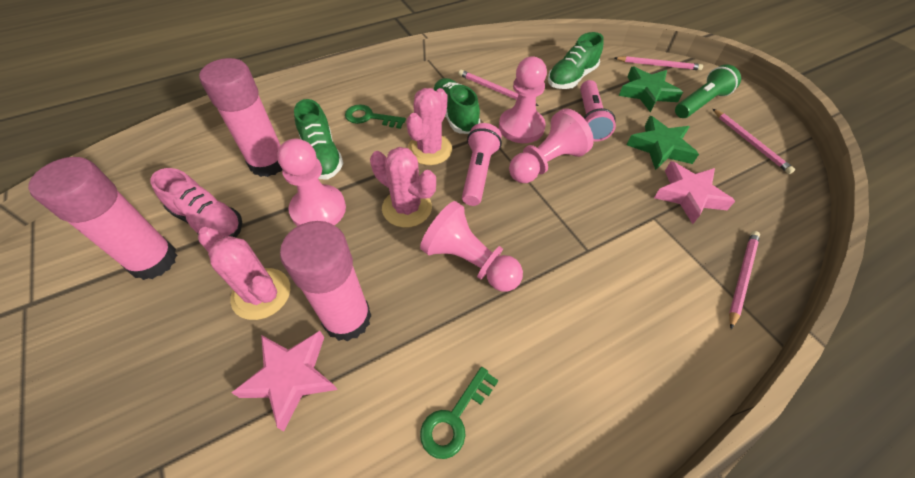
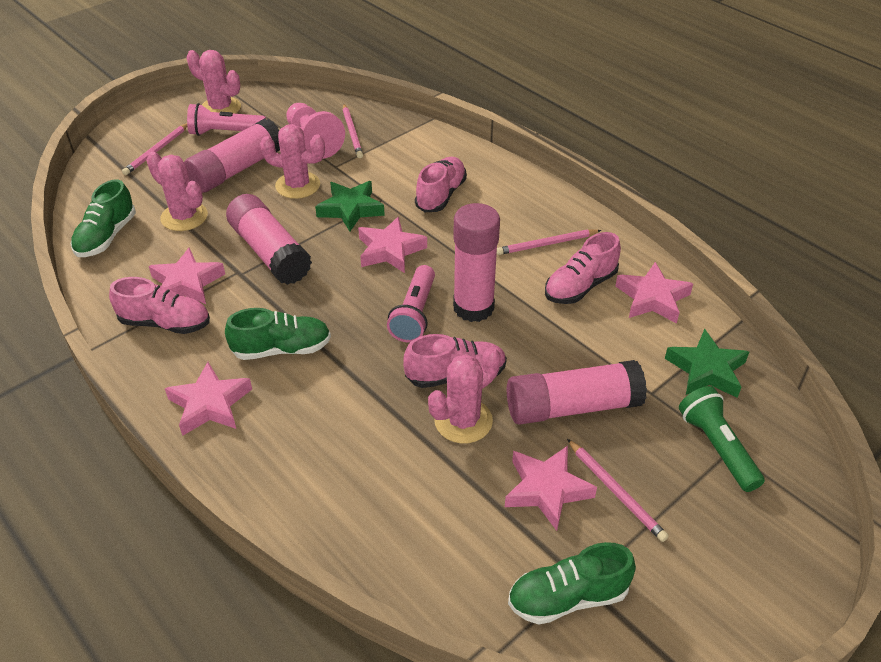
green key: 2 -> 0
pink cactus: 3 -> 4
pink glue stick: 3 -> 4
pink pawn: 4 -> 1
pink shoe: 1 -> 4
pink star: 2 -> 5

